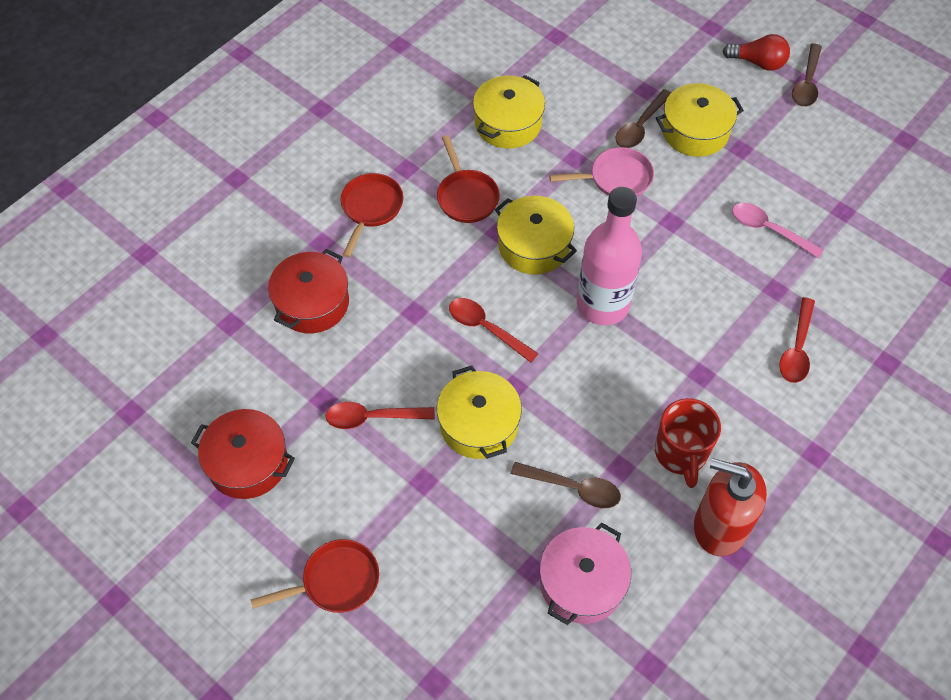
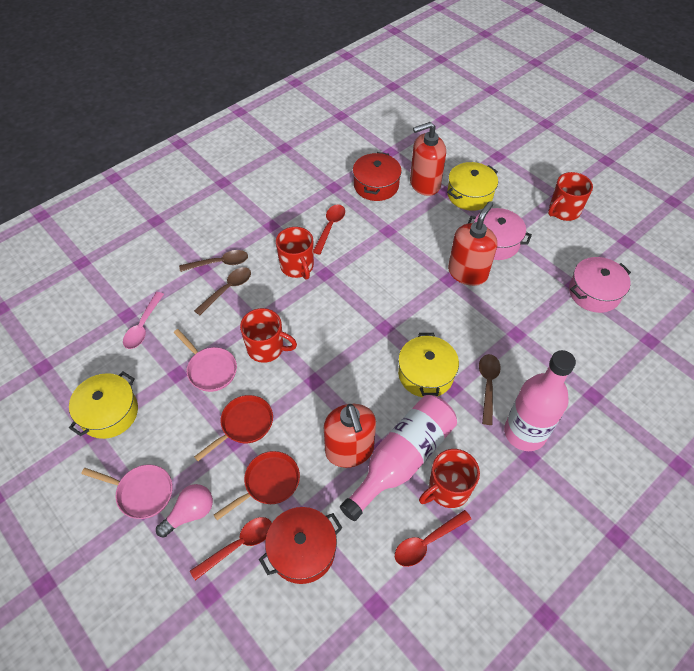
pink bottle: 1 -> 2
pink light bulb: 0 -> 1
pink pan: 1 -> 2
pink pot: 1 -> 2
red light bulb: 1 -> 0
red mug: 1 -> 4
red pan: 3 -> 2
red soap dispenser: 1 -> 3
yellow pot: 4 -> 3

